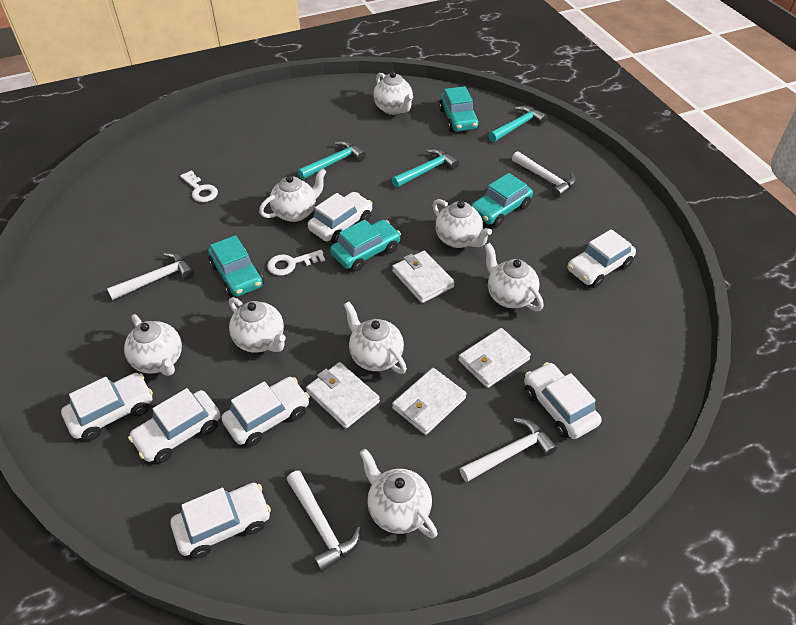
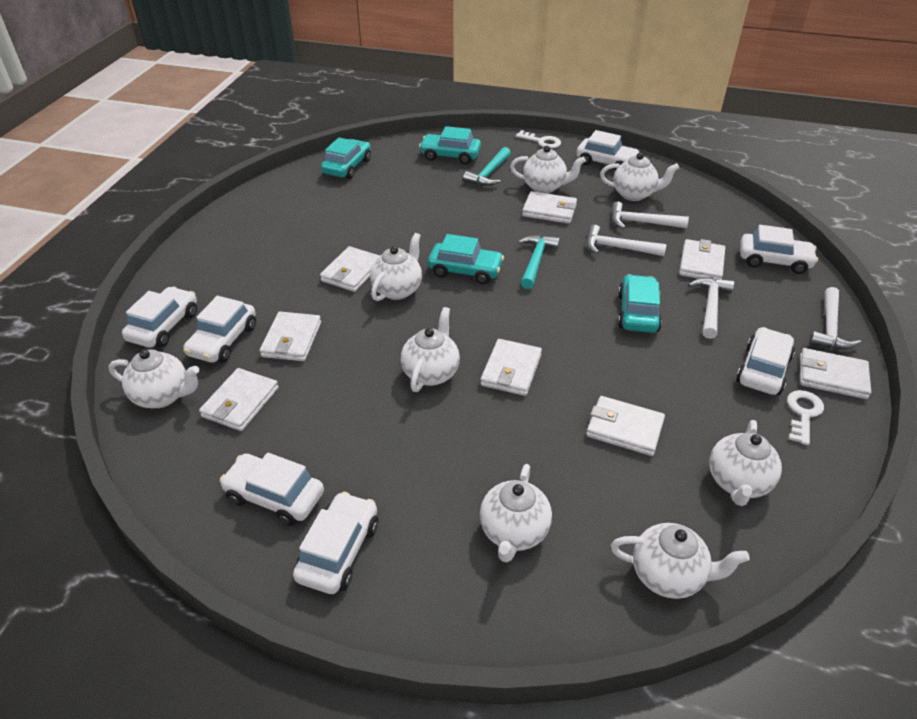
turquoise hammer: 3 -> 2
white wallet: 4 -> 8

